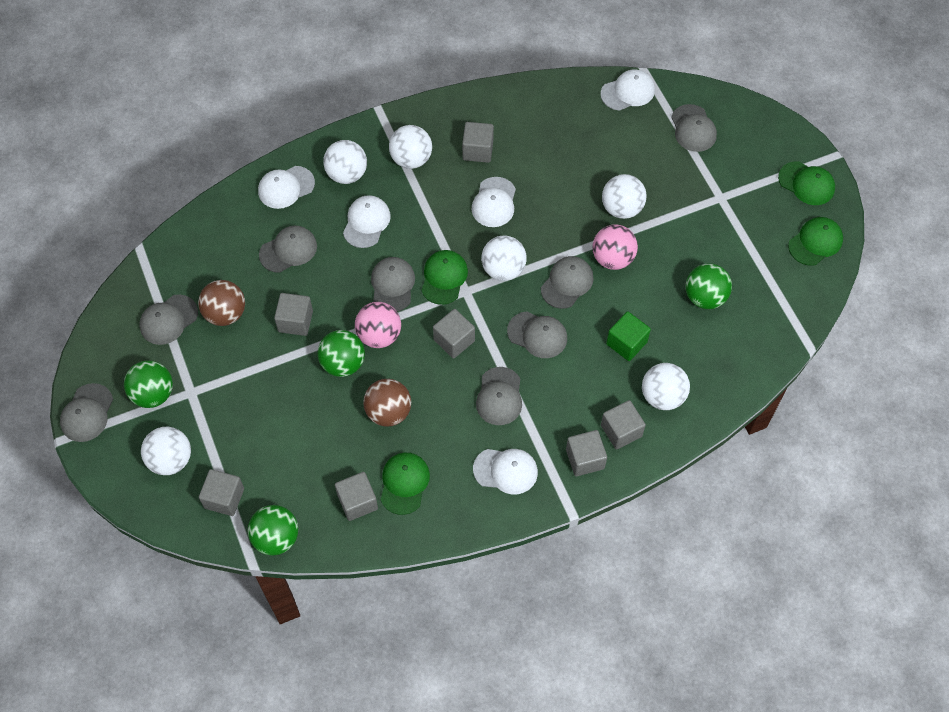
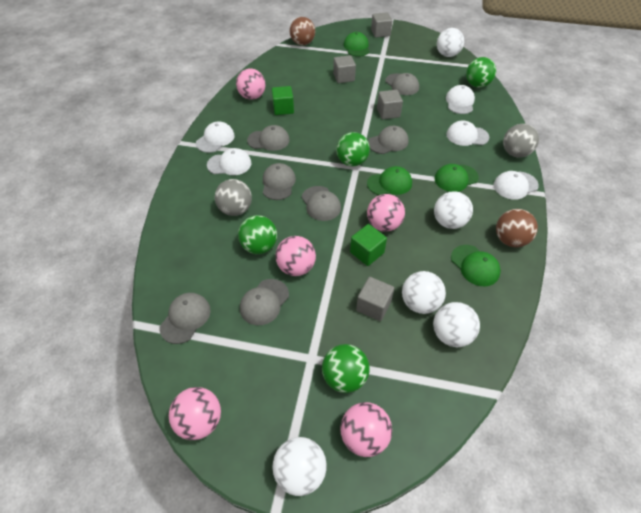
green cube: 1 -> 2
grey ball: 0 -> 2
grey cap: 8 -> 7
grey cube: 7 -> 4
pink ball: 2 -> 5
white ball: 6 -> 5

